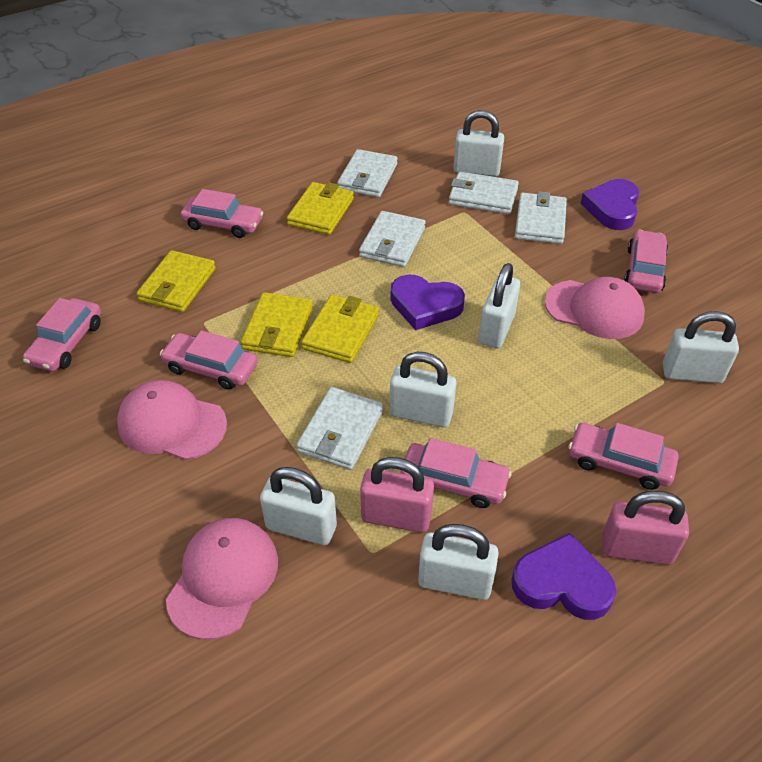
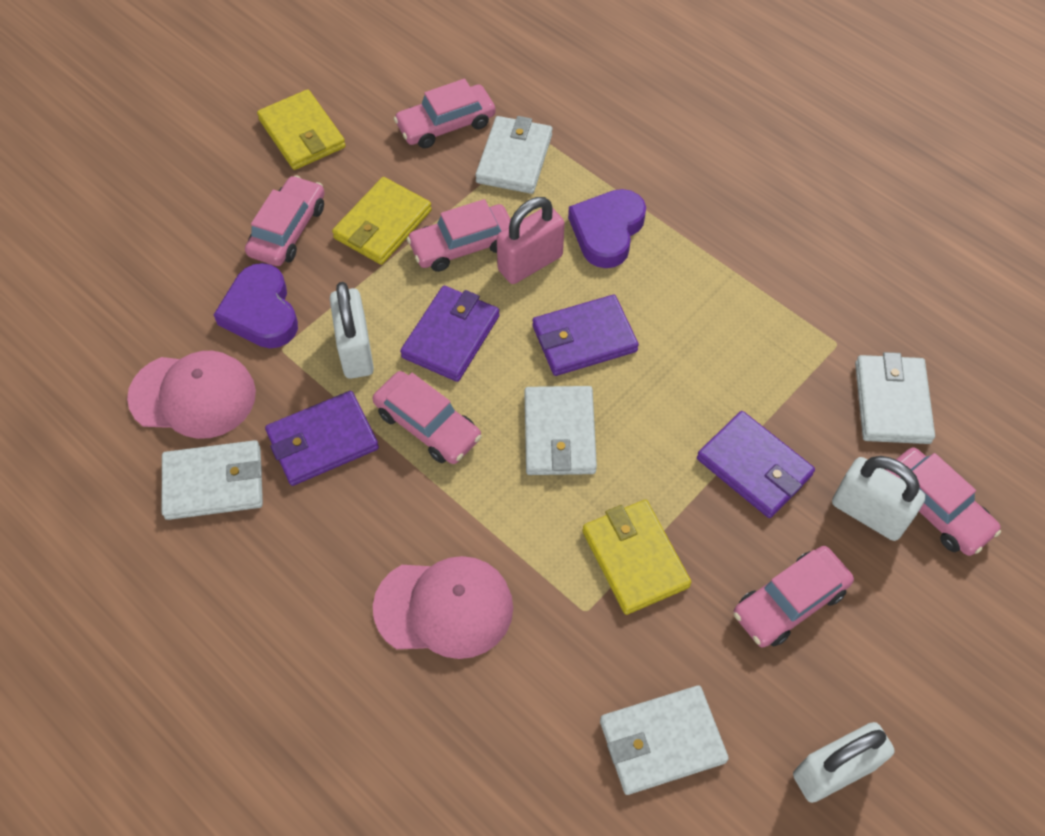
pink cap: 3 -> 2
pink padlock: 2 -> 1
purple heart: 3 -> 2
purple wallet: 0 -> 4
white padlock: 6 -> 3
yellow wallet: 4 -> 3

